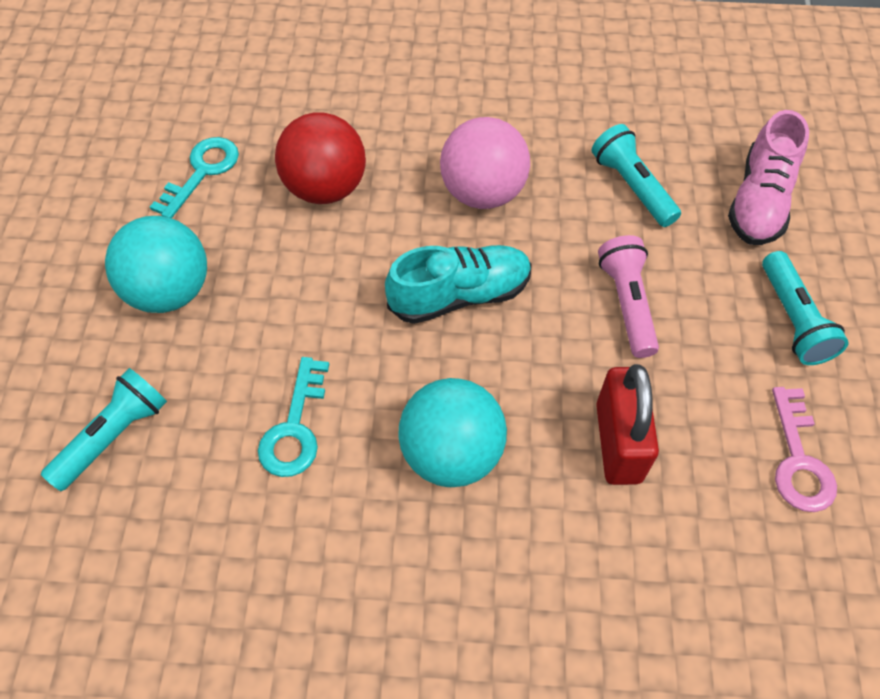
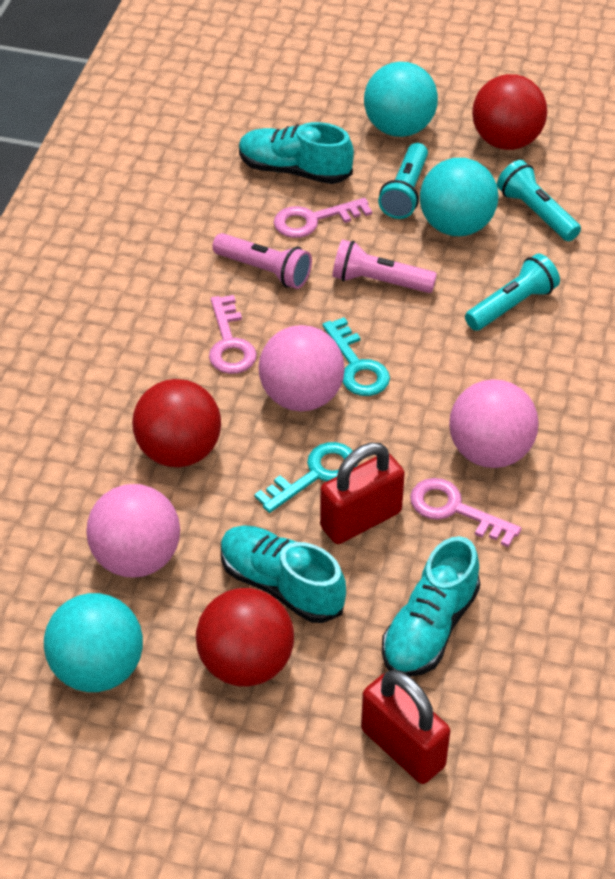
pink ball: 1 -> 3
pink flashlight: 1 -> 2
pink key: 1 -> 3
pink shoe: 1 -> 0
red ball: 1 -> 3
red padlock: 1 -> 2
turquoise ball: 2 -> 3
turquoise shoe: 1 -> 3

